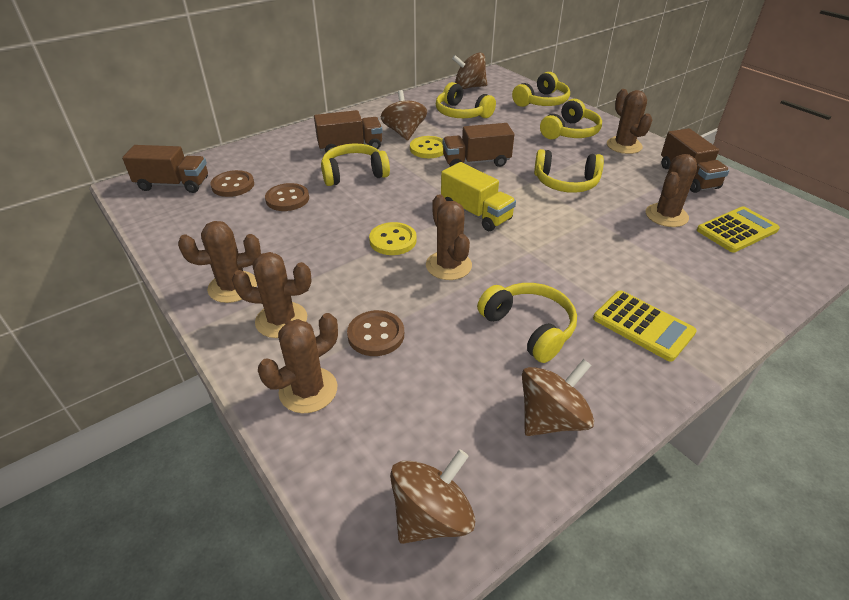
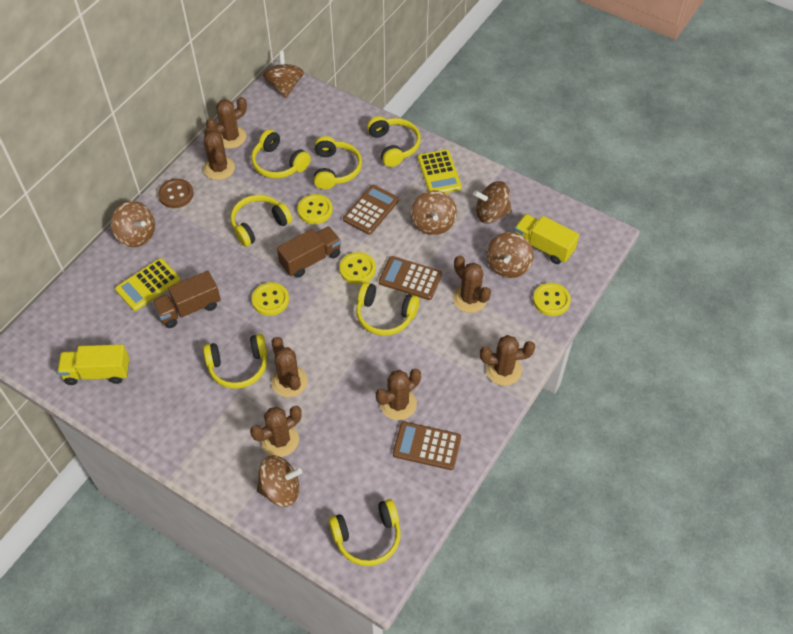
brown button: 3 -> 1
brown cactus: 6 -> 7
brown calculator: 0 -> 3
brown spinning top: 4 -> 6
brown truck: 4 -> 2
yellow button: 2 -> 4
yellow headphones: 6 -> 7
yellow truck: 1 -> 2

